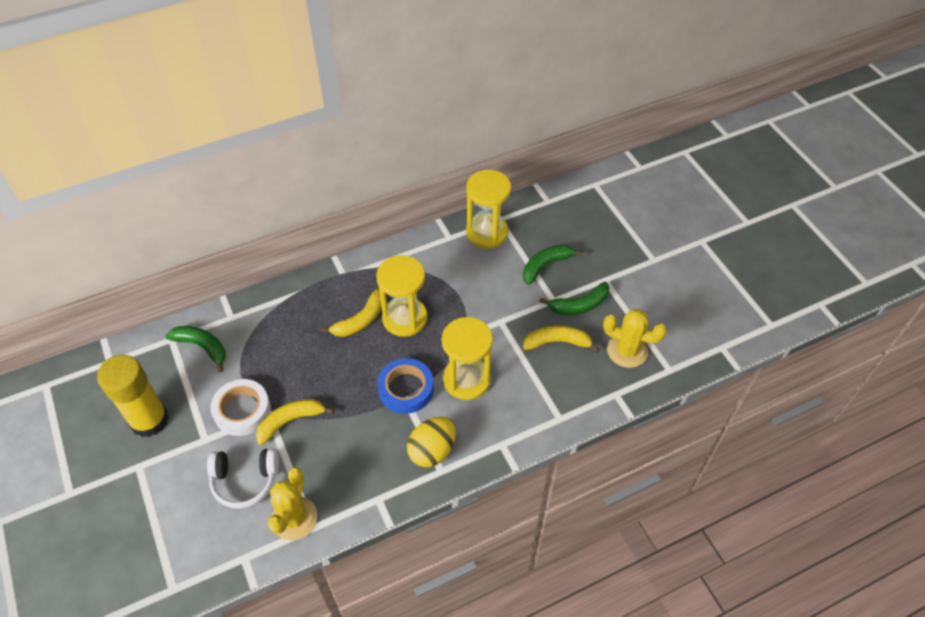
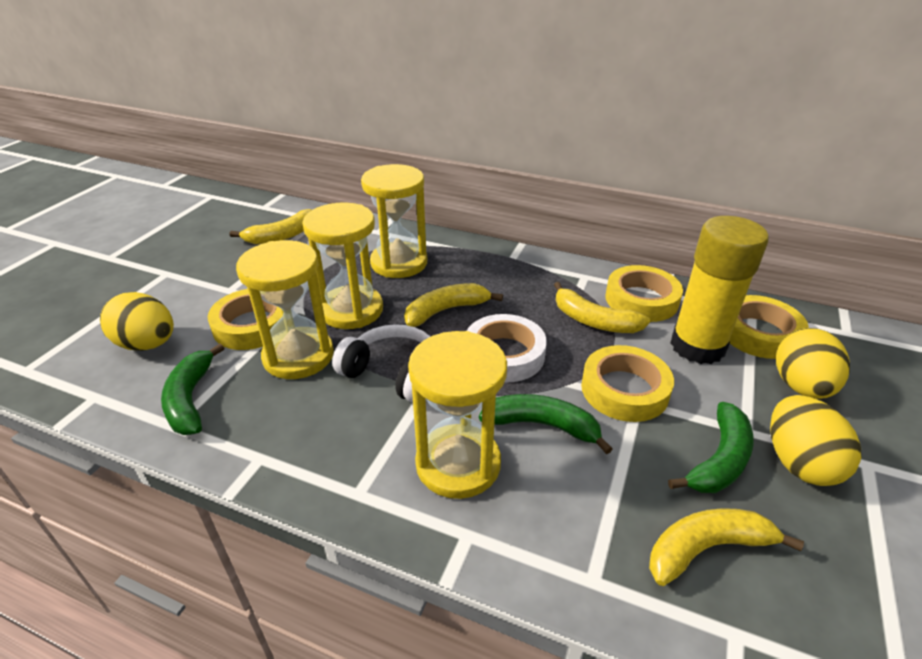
blue tape: 1 -> 0
yellow banana: 3 -> 4
yellow cactus: 2 -> 0
yellow egg: 1 -> 3
yellow hourglass: 3 -> 4
yellow tape: 0 -> 4

